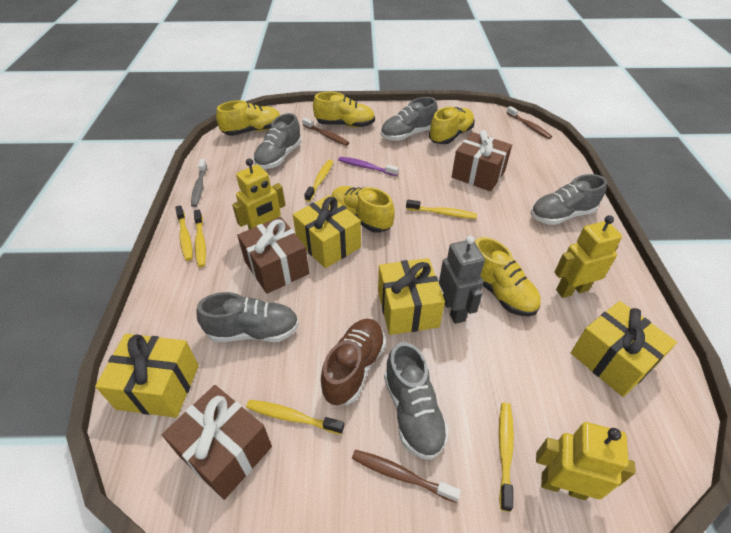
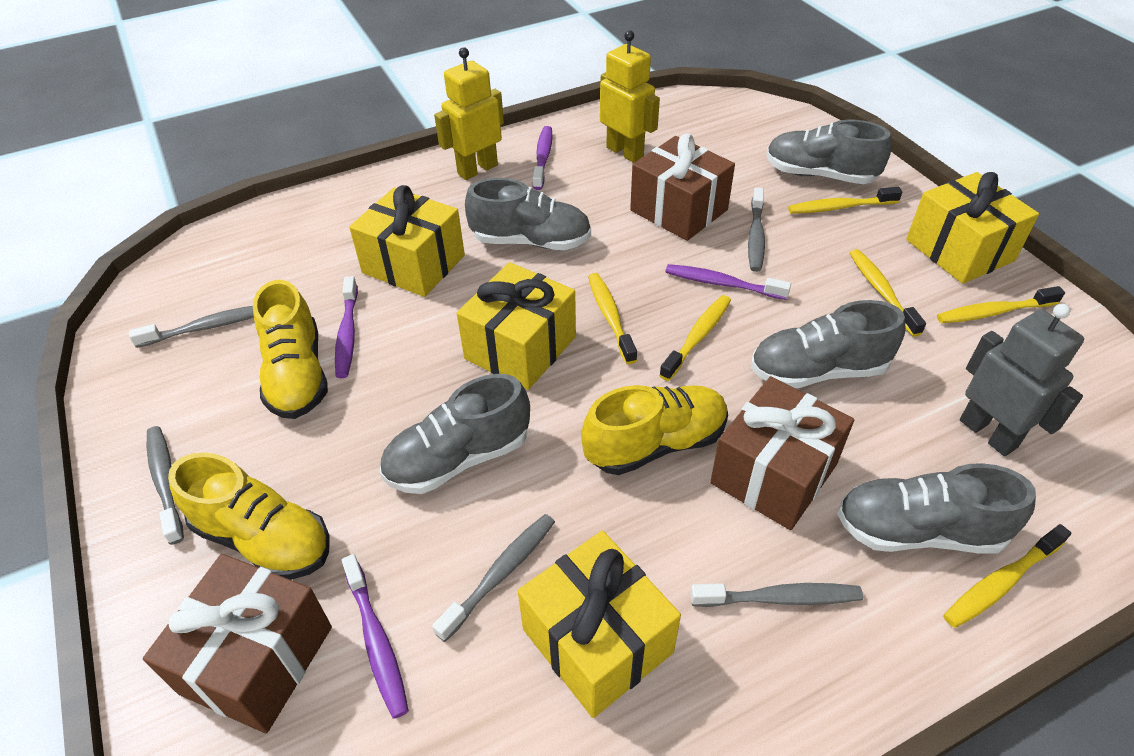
brown shoe: 1 -> 0
brown toothbrush: 3 -> 0
grey toothbrush: 1 -> 5
purple toothbrush: 1 -> 4
yellow robot: 3 -> 2
yellow shoe: 5 -> 3

